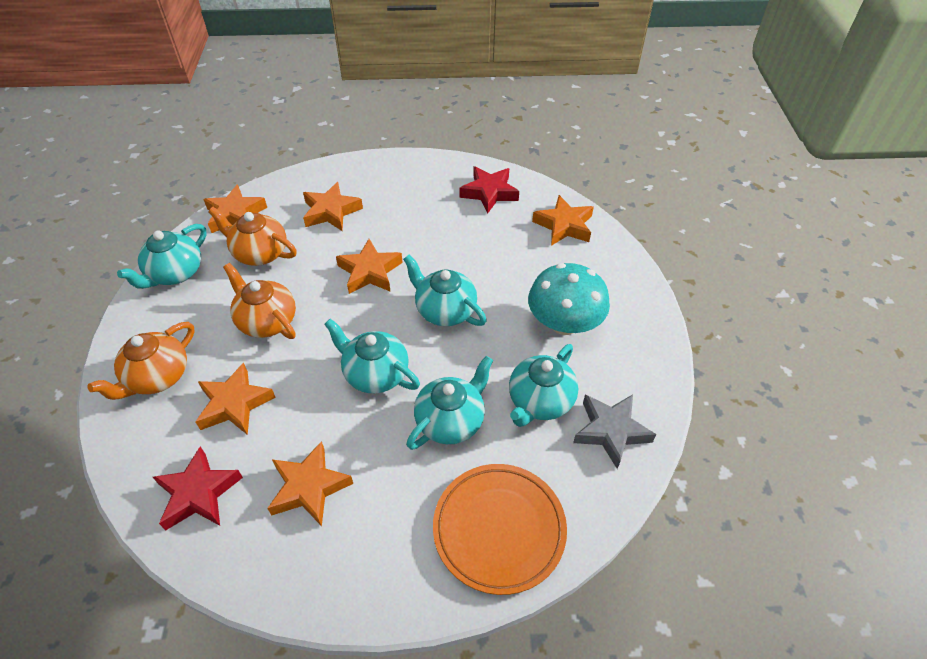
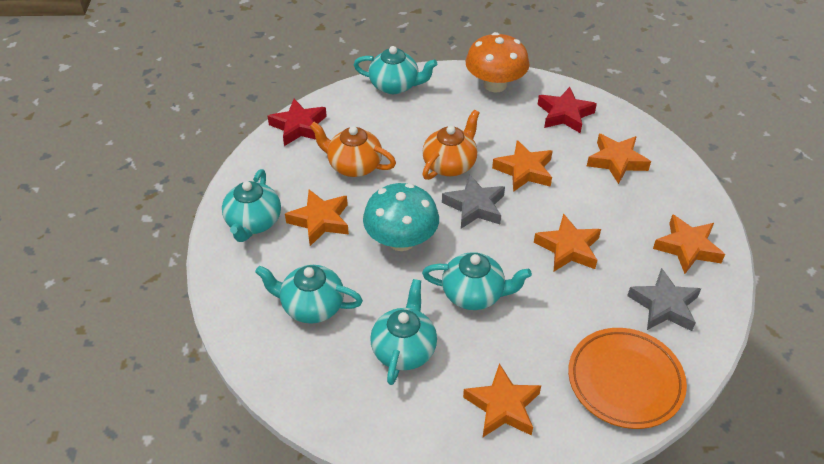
grey star: 1 -> 2
orange mushroom: 0 -> 1
orange teapot: 3 -> 2

